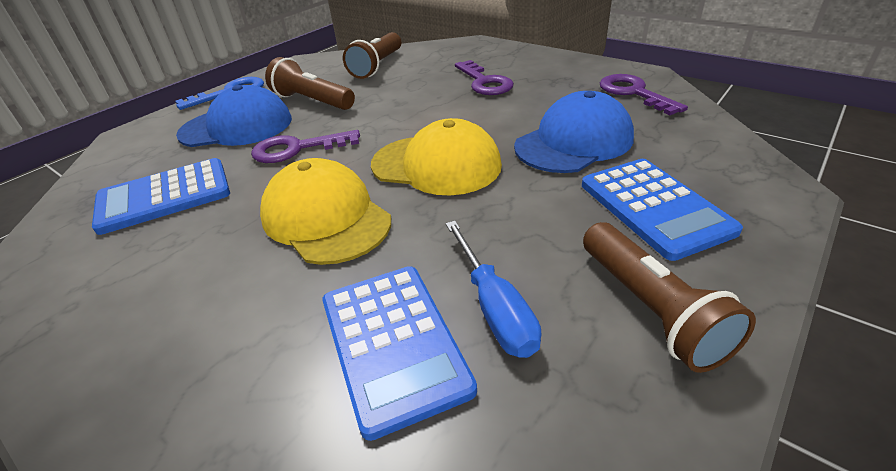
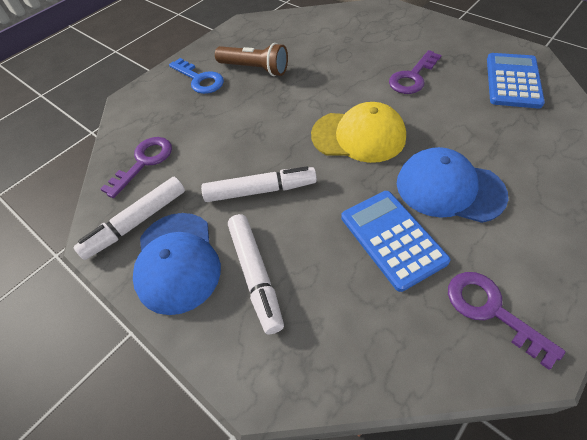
blue calculator: 3 -> 2
blue screwdriver: 1 -> 0
brown flashlight: 3 -> 1
white marker: 0 -> 3
yellow cap: 2 -> 1

